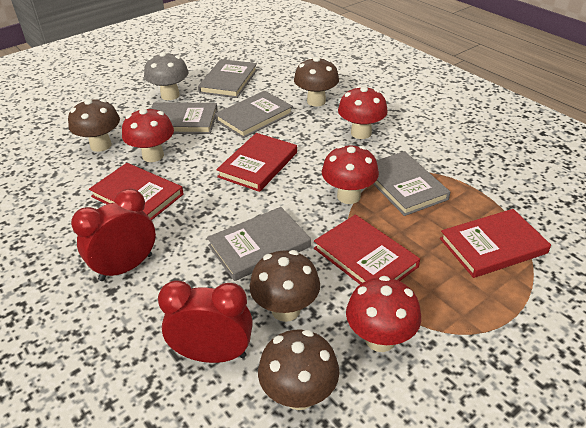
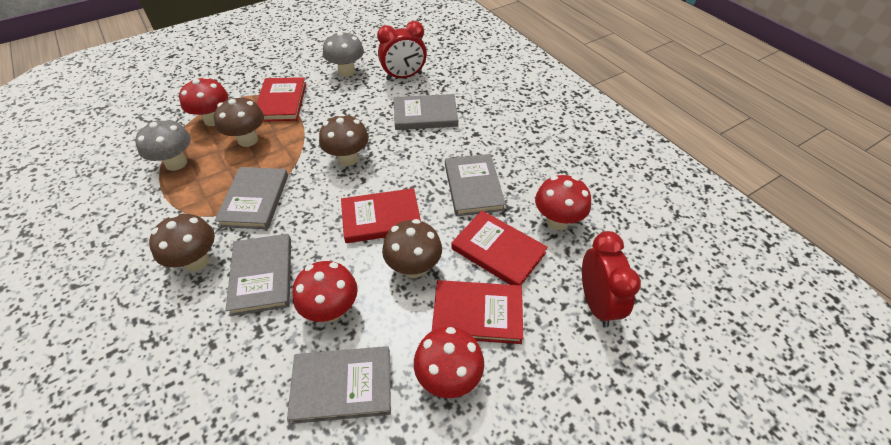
grey mushroom: 1 -> 2

